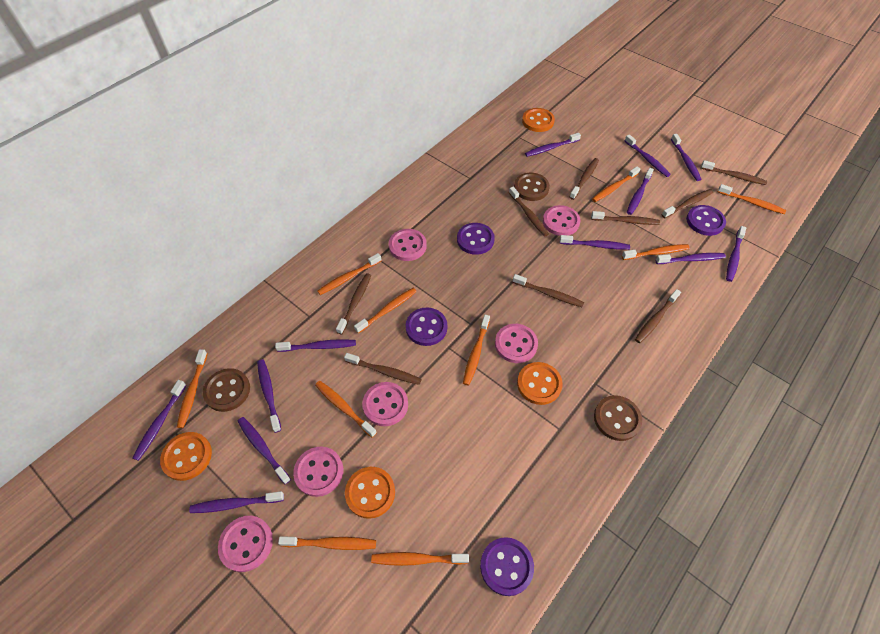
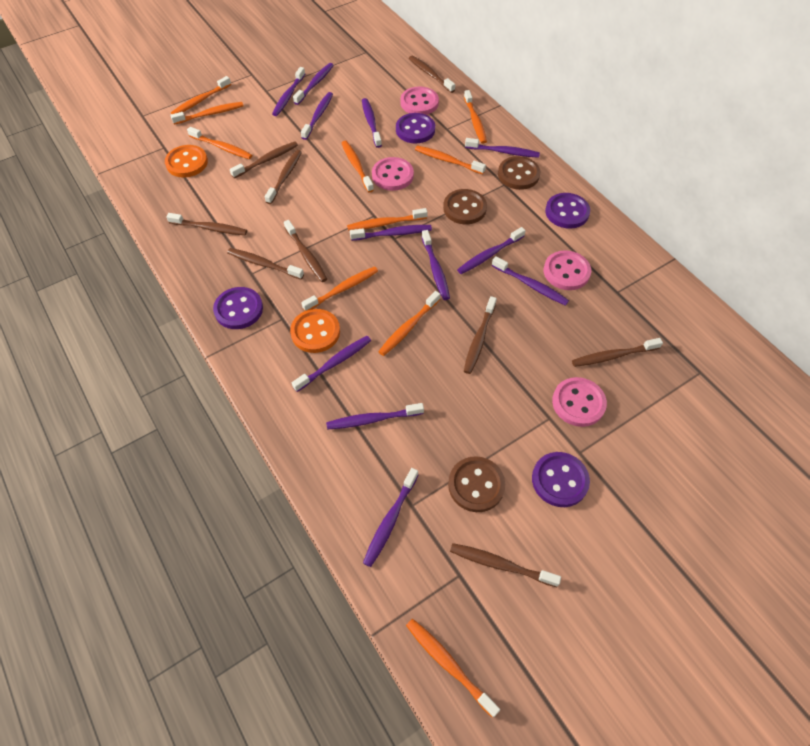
orange button: 4 -> 2
pink button: 6 -> 4

